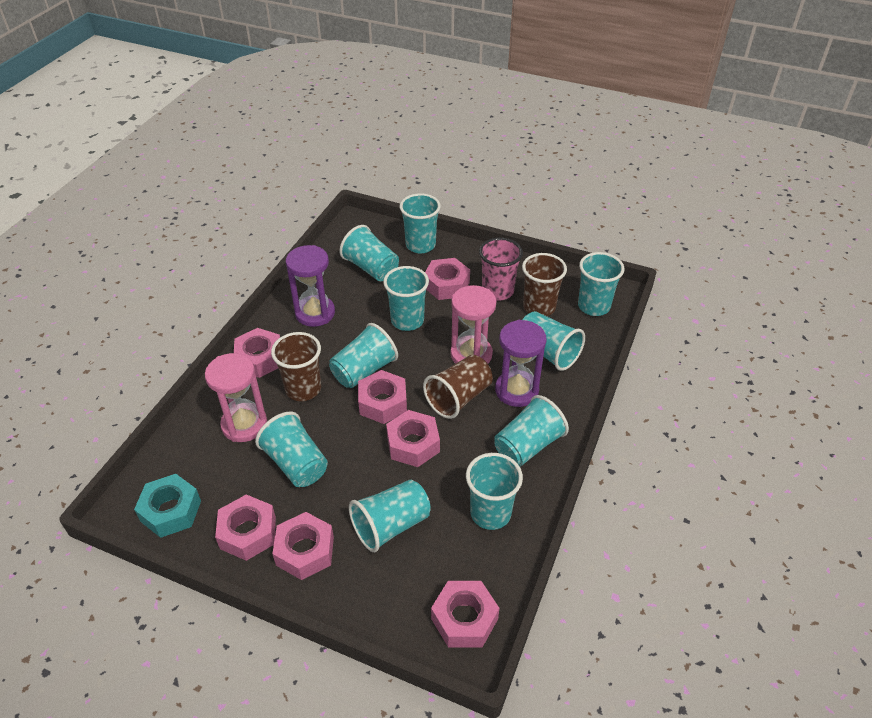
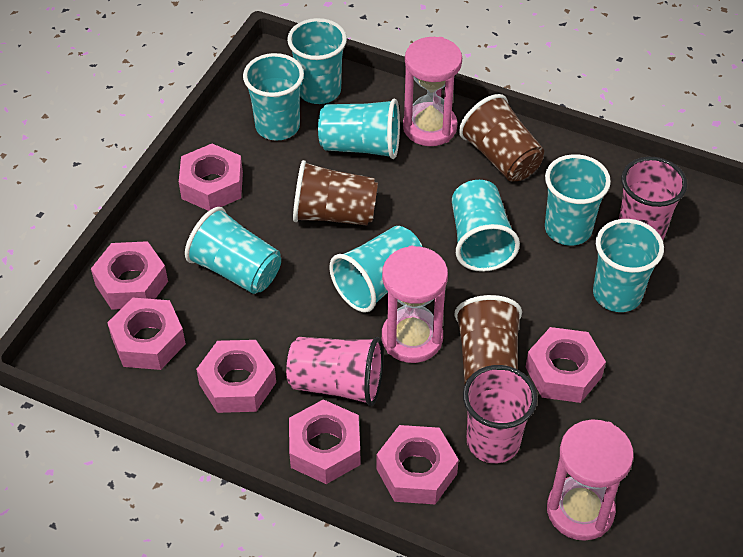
pink cup: 1 -> 3
pink hourglass: 2 -> 3
purple hourglass: 2 -> 0
turquoise cup: 10 -> 8
turquoise nut: 1 -> 0

